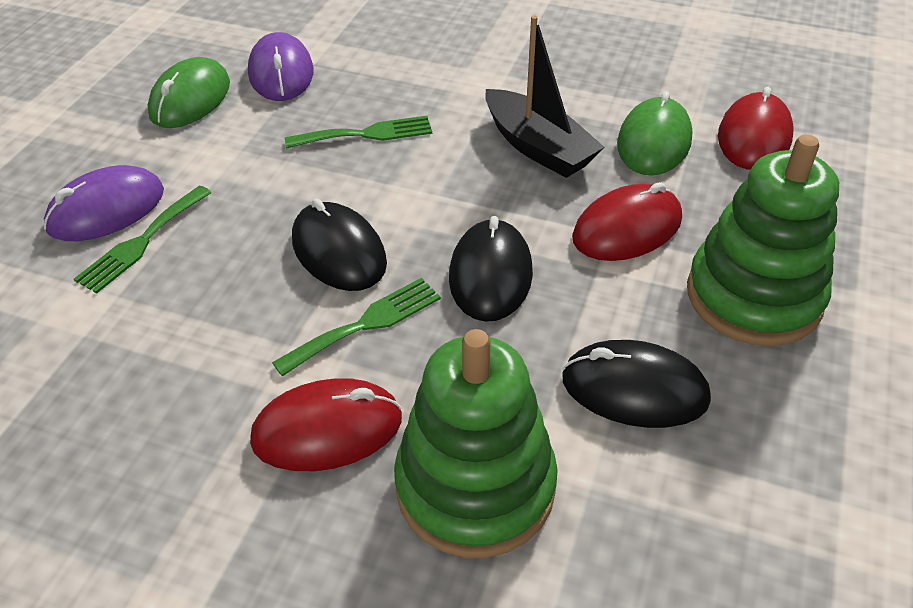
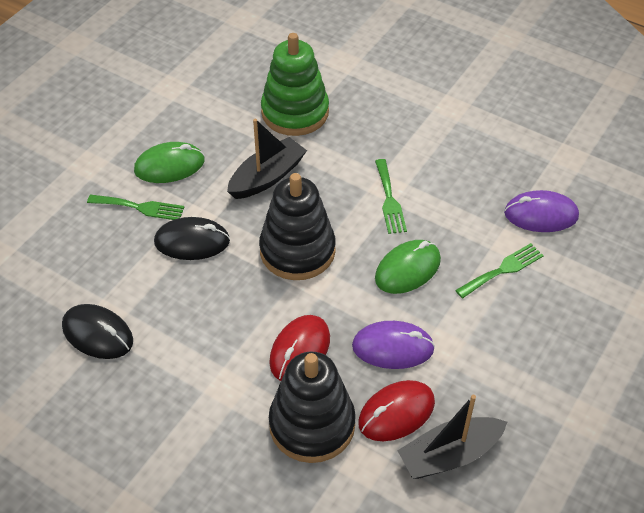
black boat: 1 -> 2
black mouse: 3 -> 2
black stacking toy: 0 -> 2
green stacking toy: 2 -> 1
red mouse: 3 -> 2

